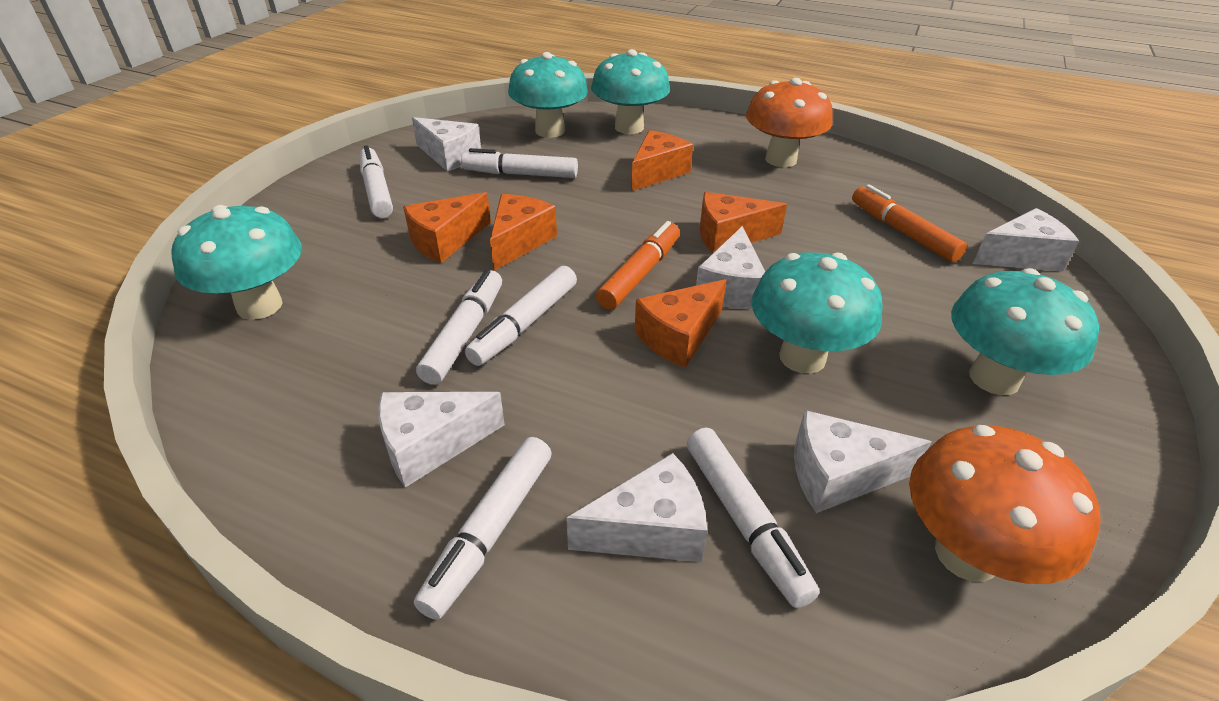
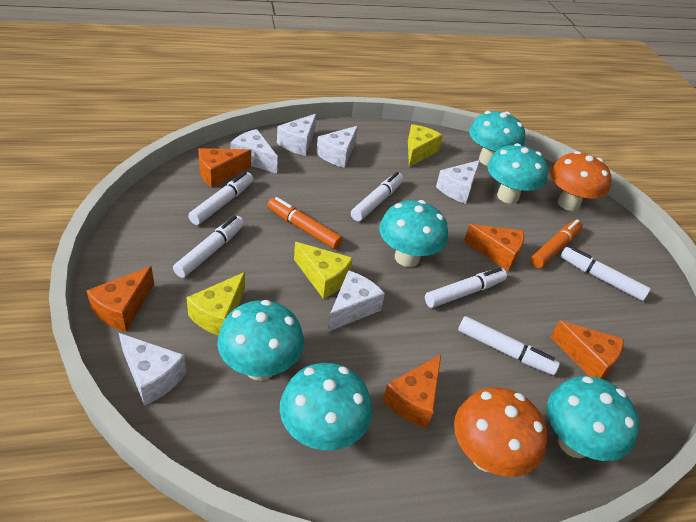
turquoise mushroom: 5 -> 6
yellow cheese: 0 -> 3

